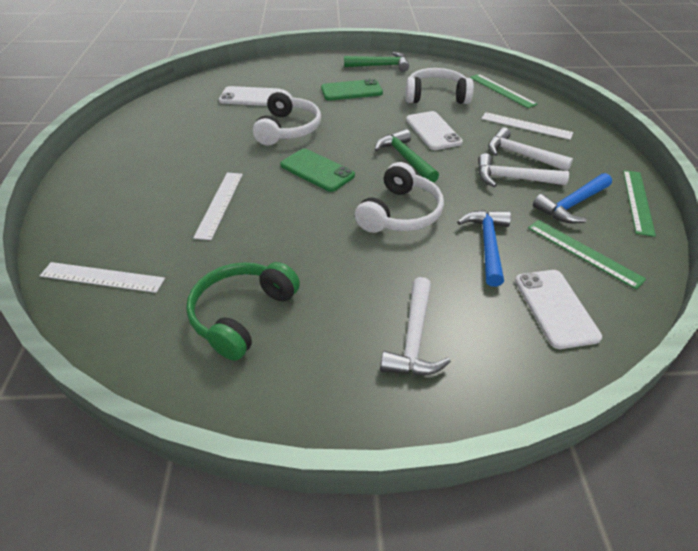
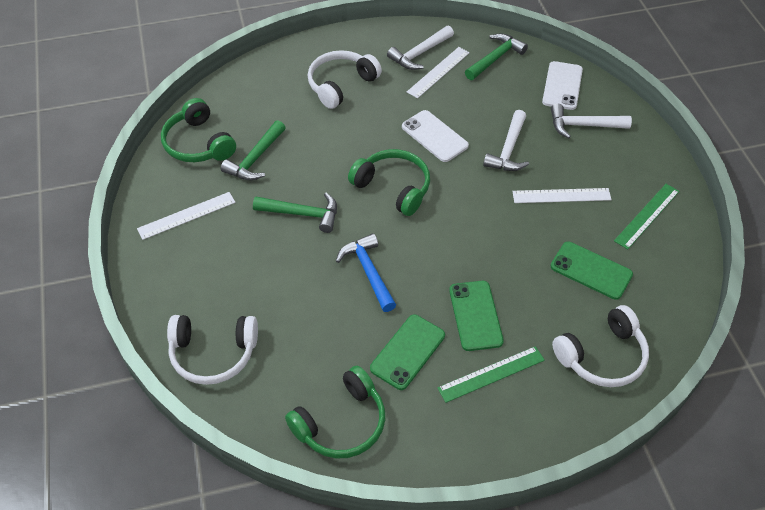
blue hammer: 2 -> 1
green hammer: 2 -> 3
green headphones: 1 -> 3
green phone: 2 -> 3
green ruler: 3 -> 2
white phone: 3 -> 2

